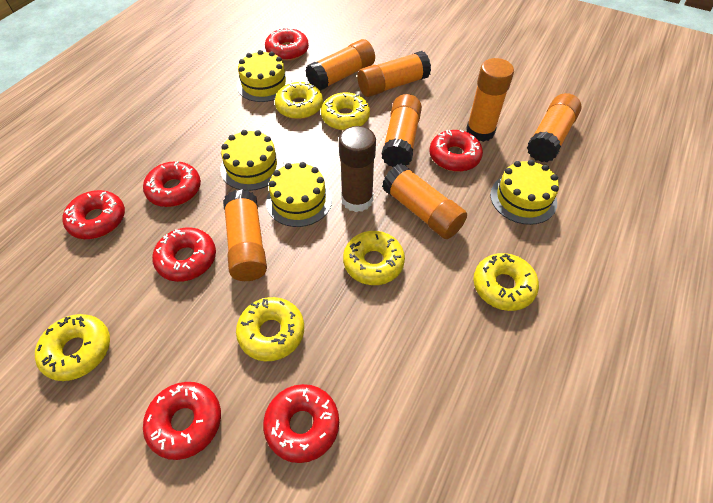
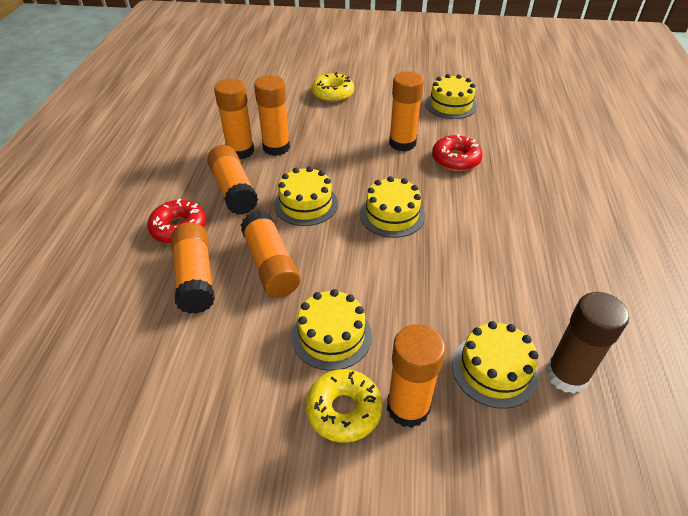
red donut: 7 -> 2
yellow cake: 4 -> 5
yellow donut: 6 -> 2

